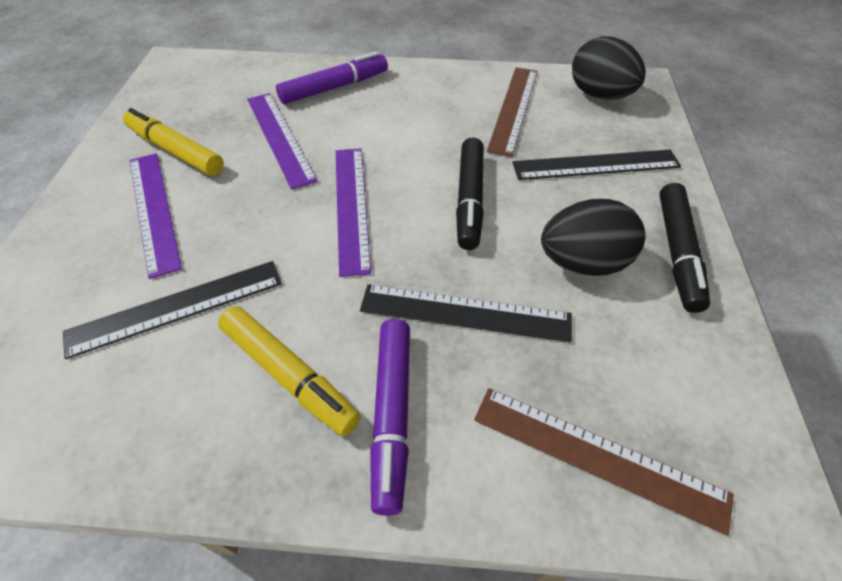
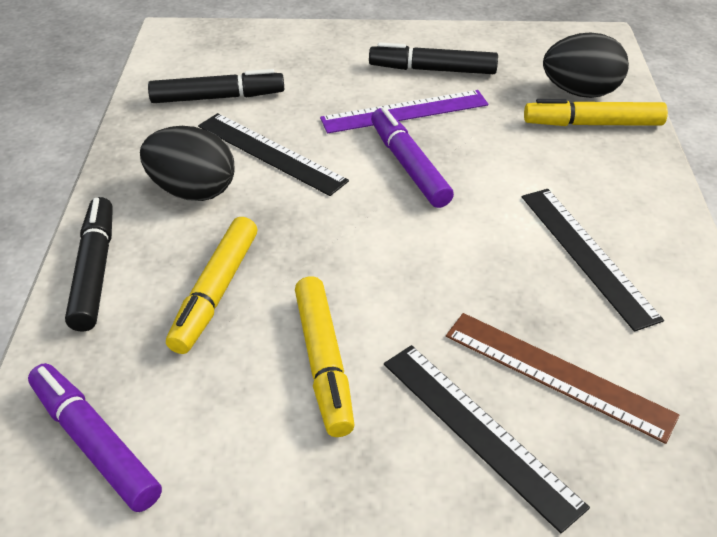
black marker: 2 -> 3
brown ruler: 2 -> 1
purple ruler: 3 -> 1
yellow marker: 2 -> 3

